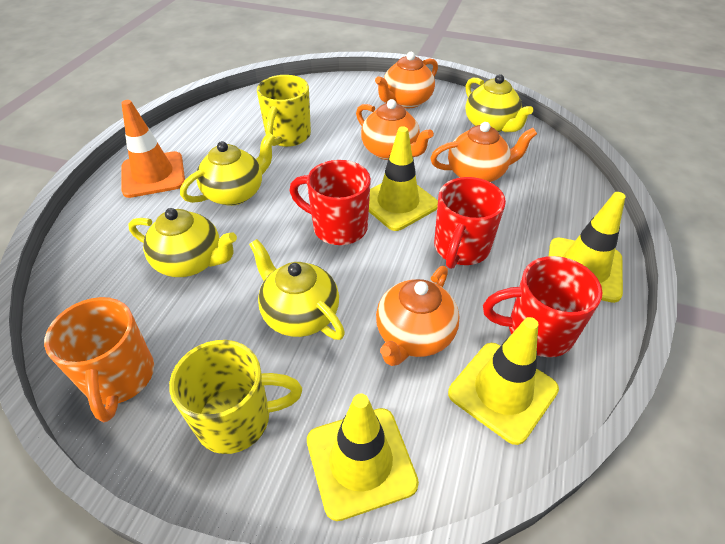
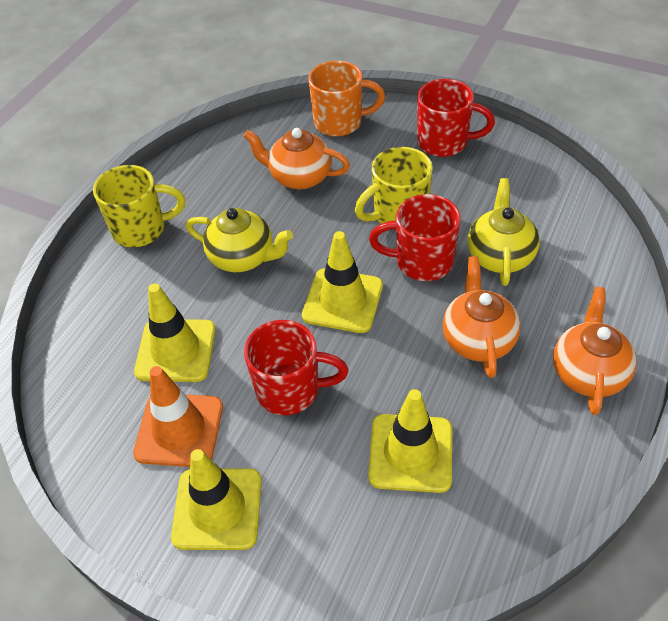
orange teapot: 4 -> 3
yellow teapot: 4 -> 2

